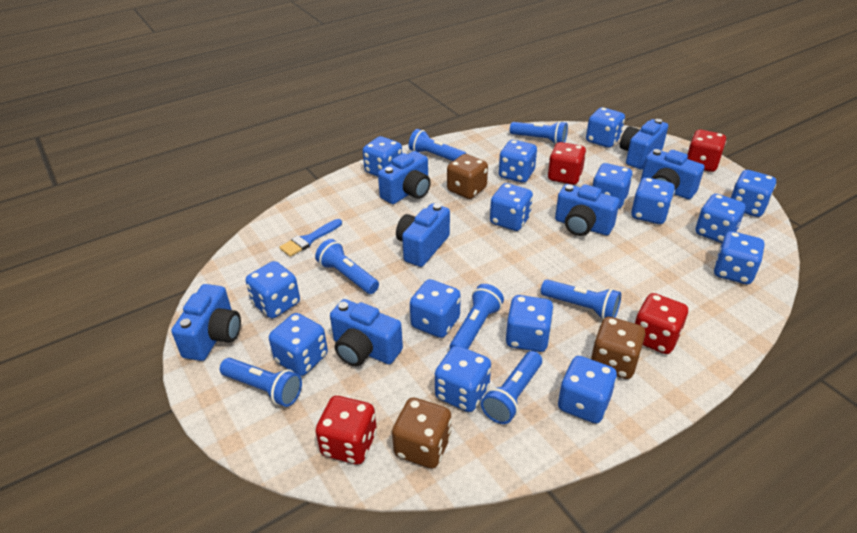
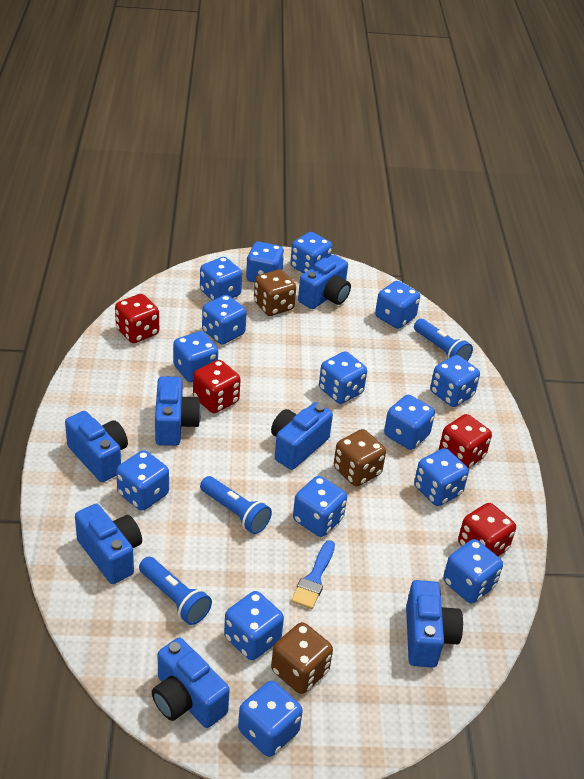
blue flashlight: 7 -> 3

